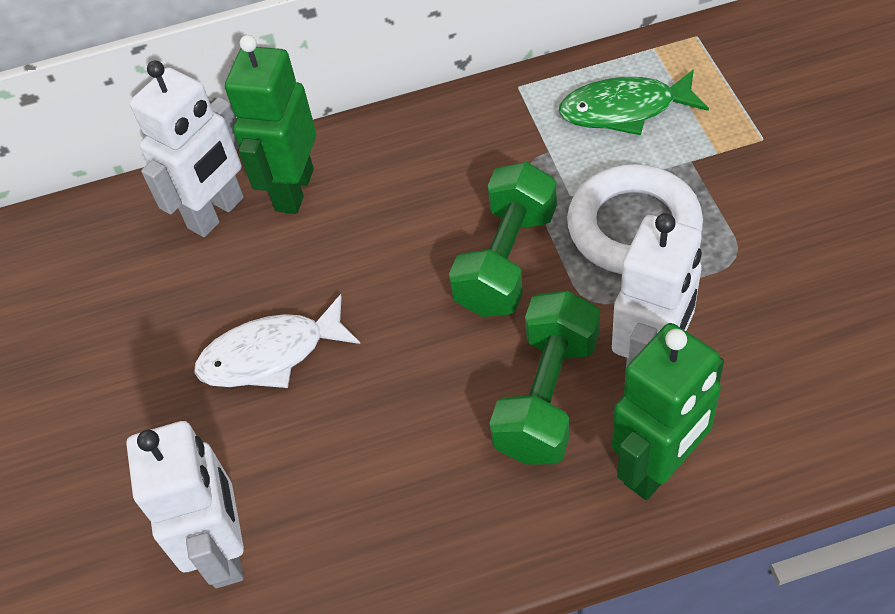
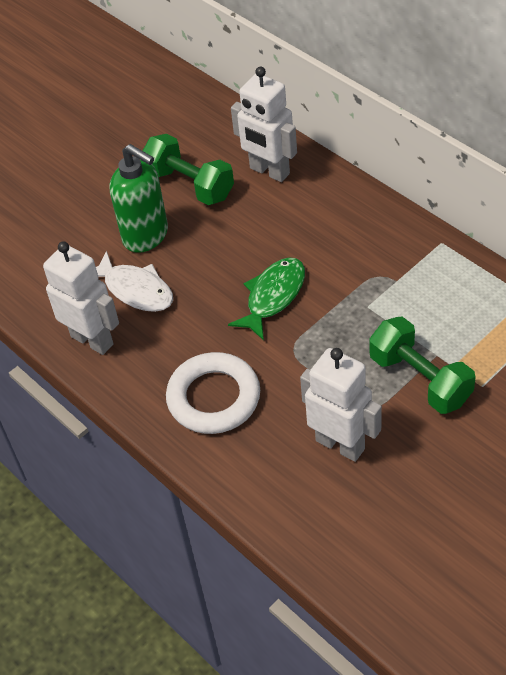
green robot: 2 -> 0
green soap dispenser: 0 -> 1

